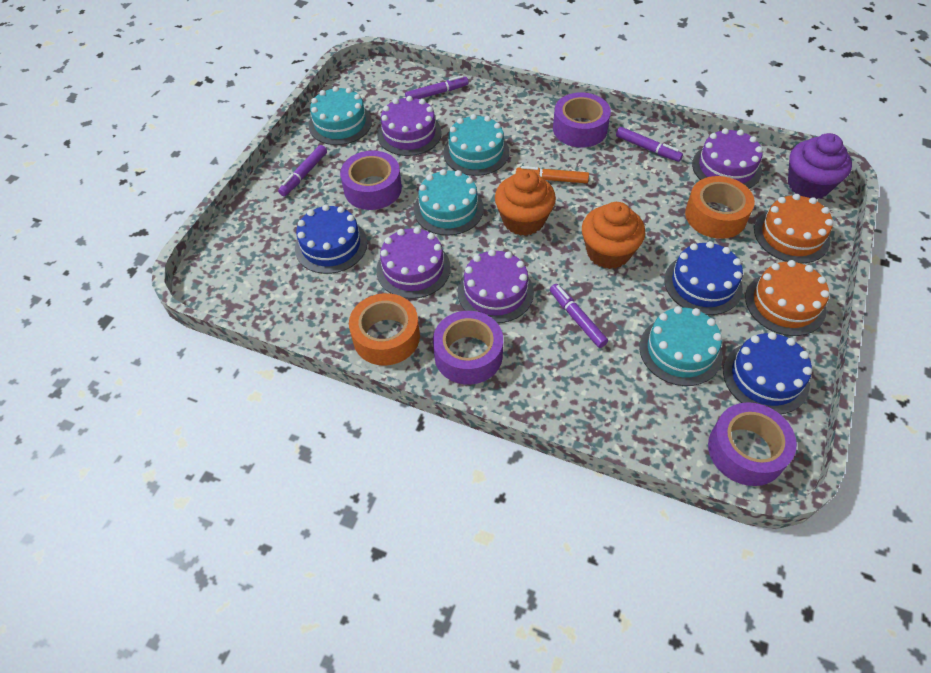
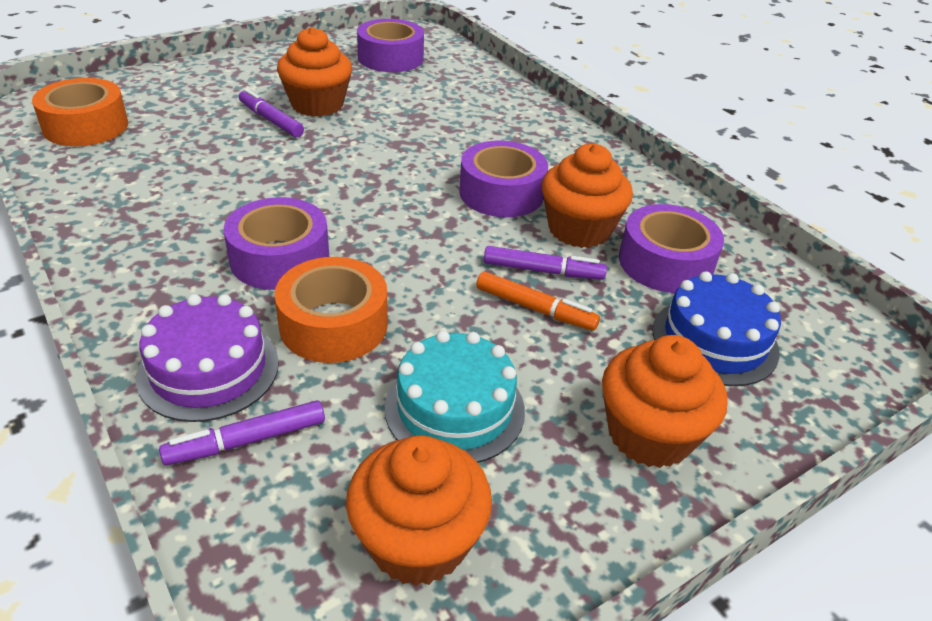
blue cake: 3 -> 1
orange cake: 2 -> 0
orange cupcake: 2 -> 4
purple cake: 4 -> 1
purple cupcake: 1 -> 0
purple marker: 4 -> 3
turquoise cake: 4 -> 1

